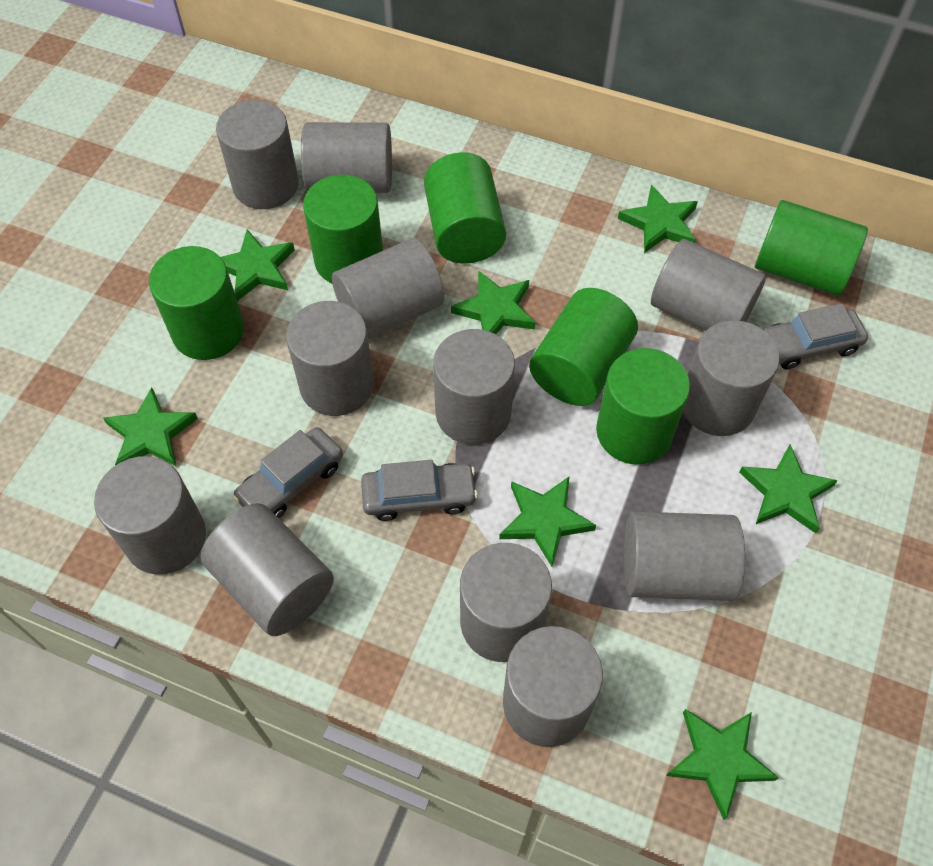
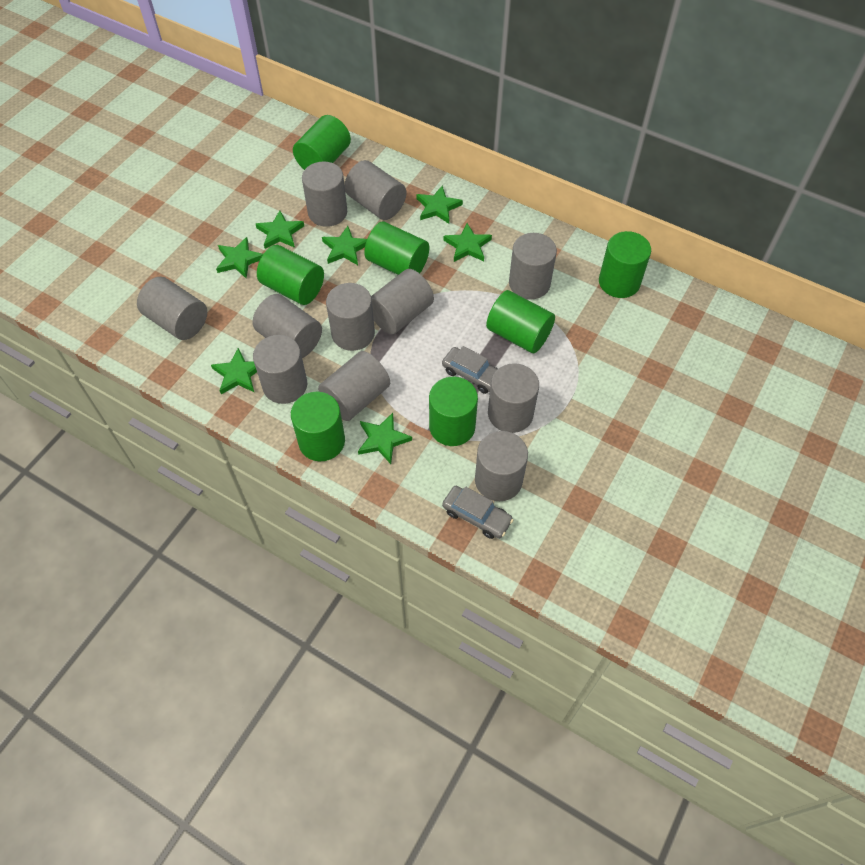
green cylinder: 6 -> 7
grey car: 3 -> 2
grey cylinder: 12 -> 11

